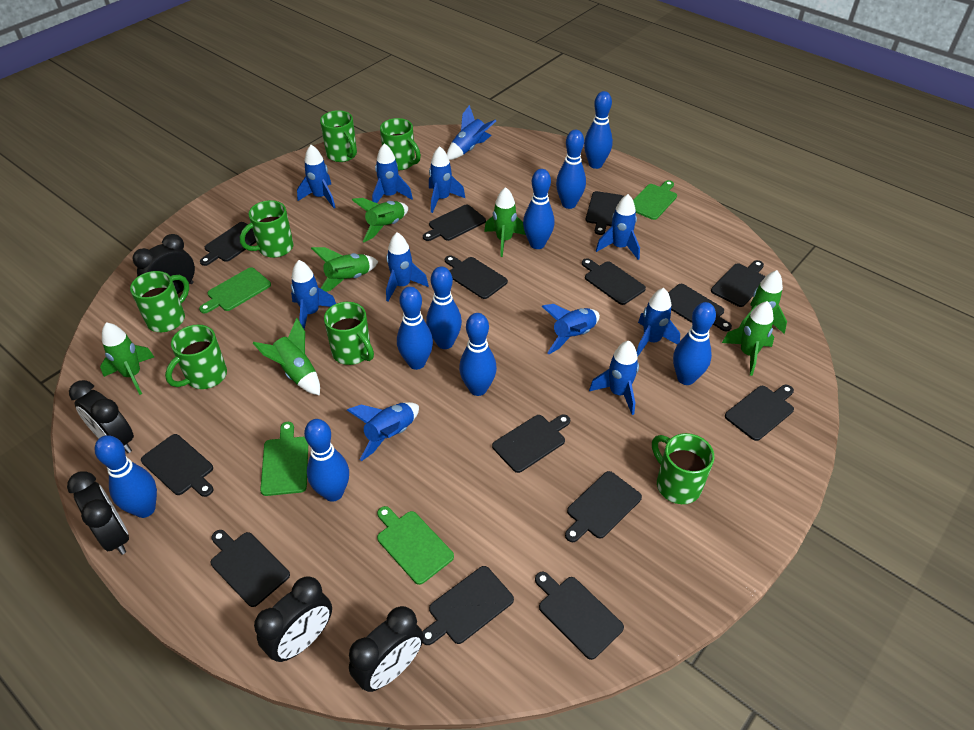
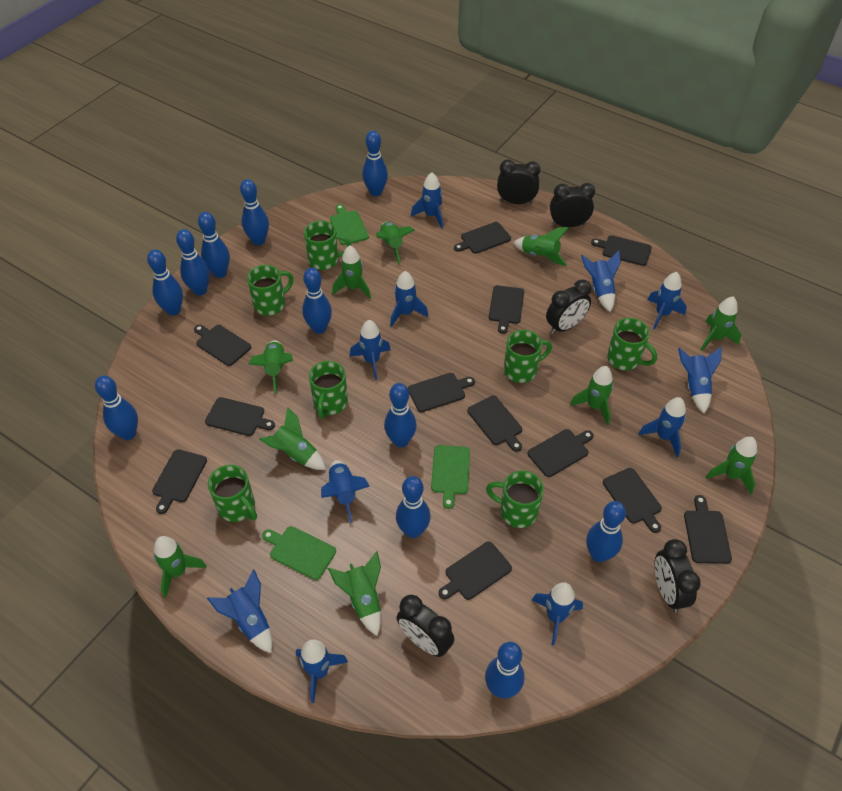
black cutting board: 14 -> 12
blue bowling pin: 9 -> 11
green cutting board: 4 -> 3
green rocket: 7 -> 10

